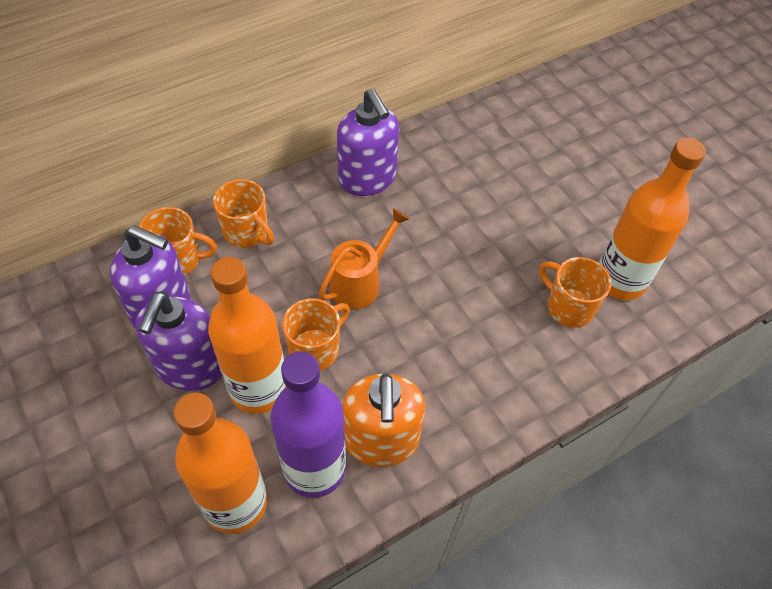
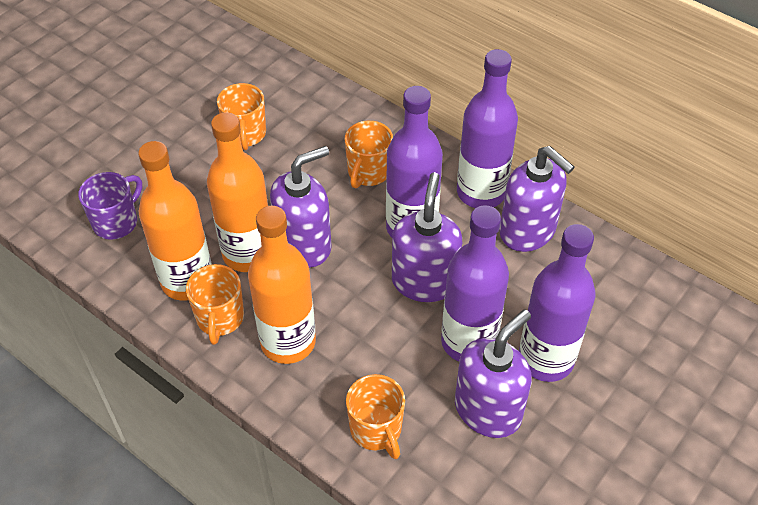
orange soap dispenser: 1 -> 0
orange watering can: 1 -> 0
purple bottle: 1 -> 4
purple mug: 0 -> 1
purple soap dispenser: 3 -> 4

